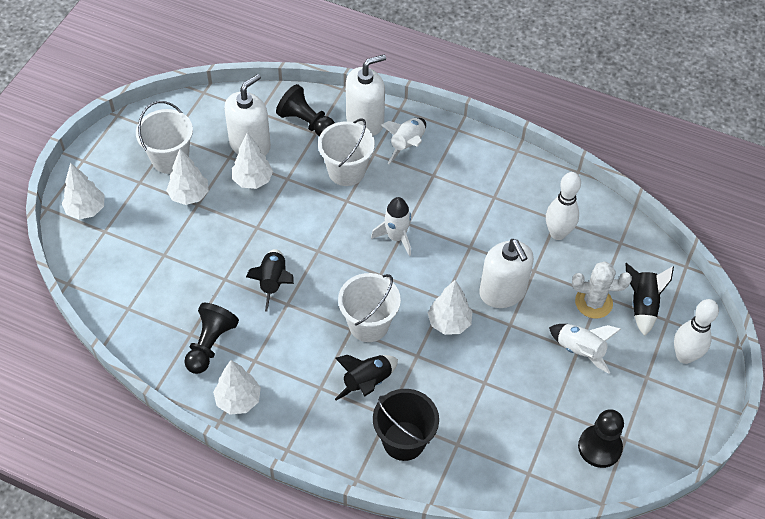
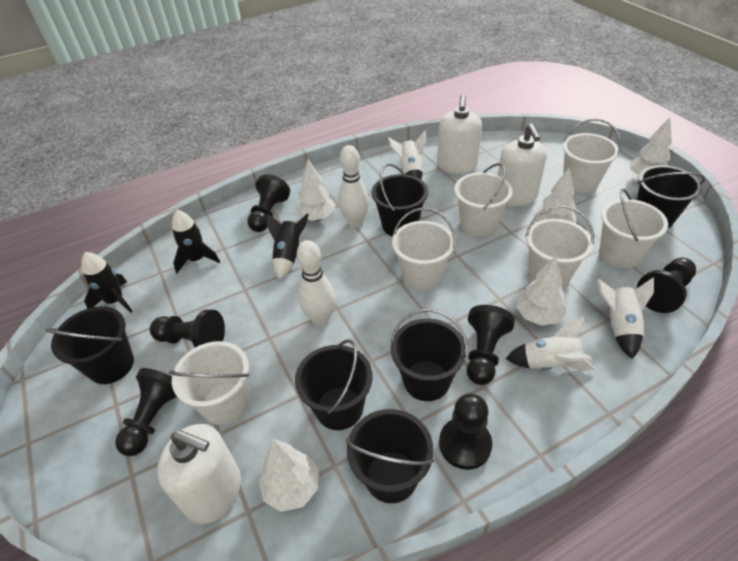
black bucket: 1 -> 6
black pawn: 3 -> 6
white bucket: 3 -> 6
white cactus: 1 -> 0

